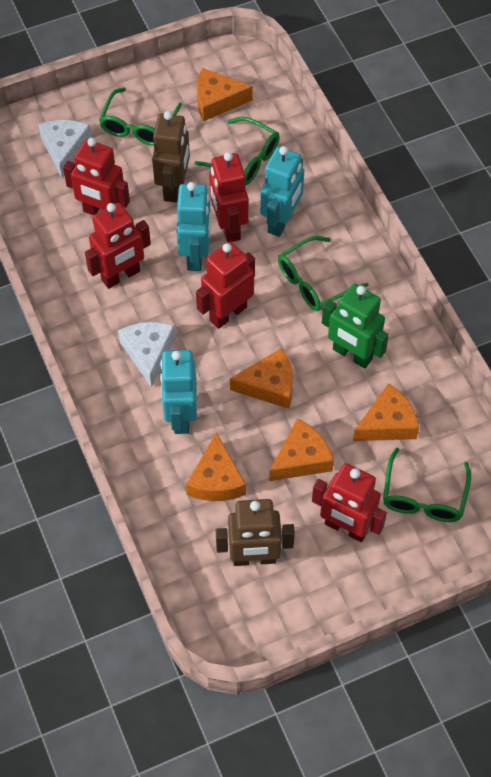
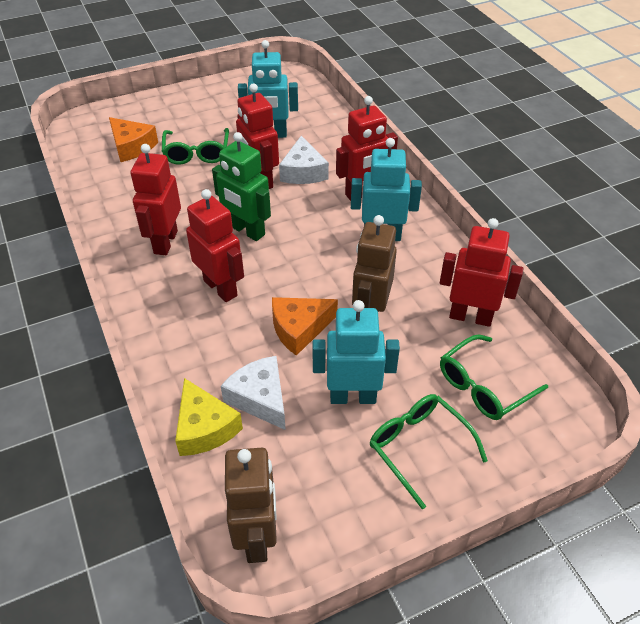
green glasses: 4 -> 3
orange cheese: 5 -> 2
yellow cheese: 0 -> 1

